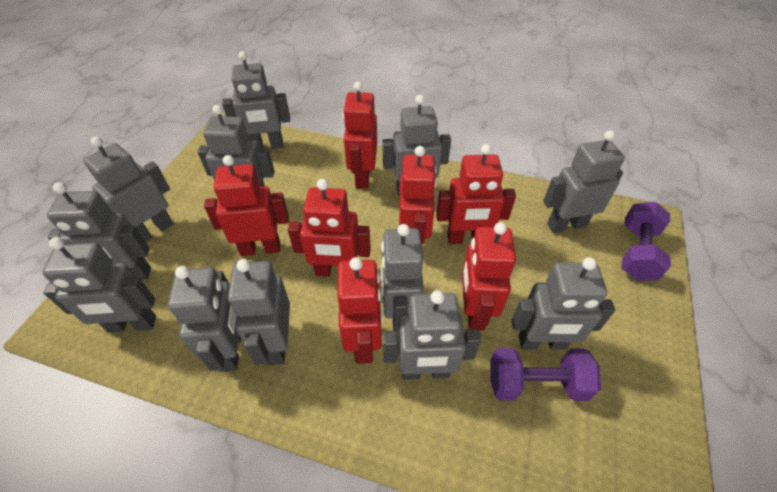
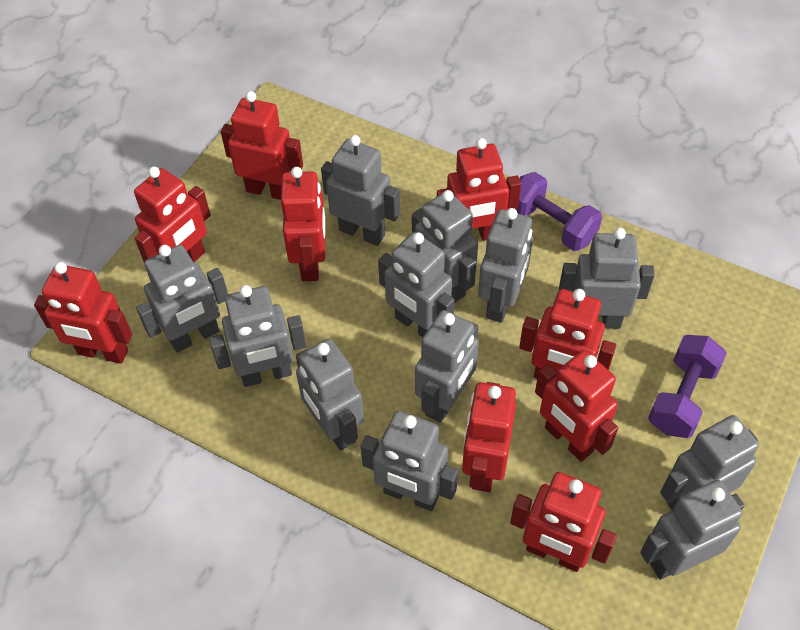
red robot: 7 -> 9

